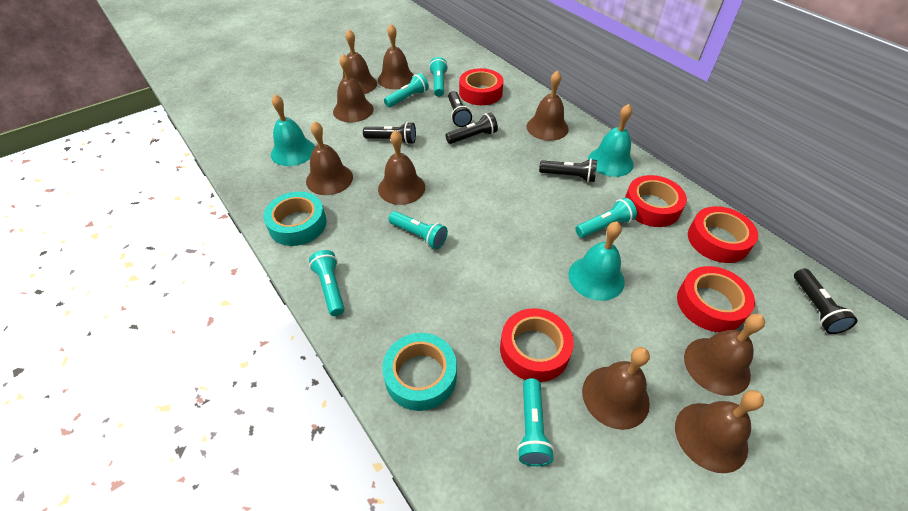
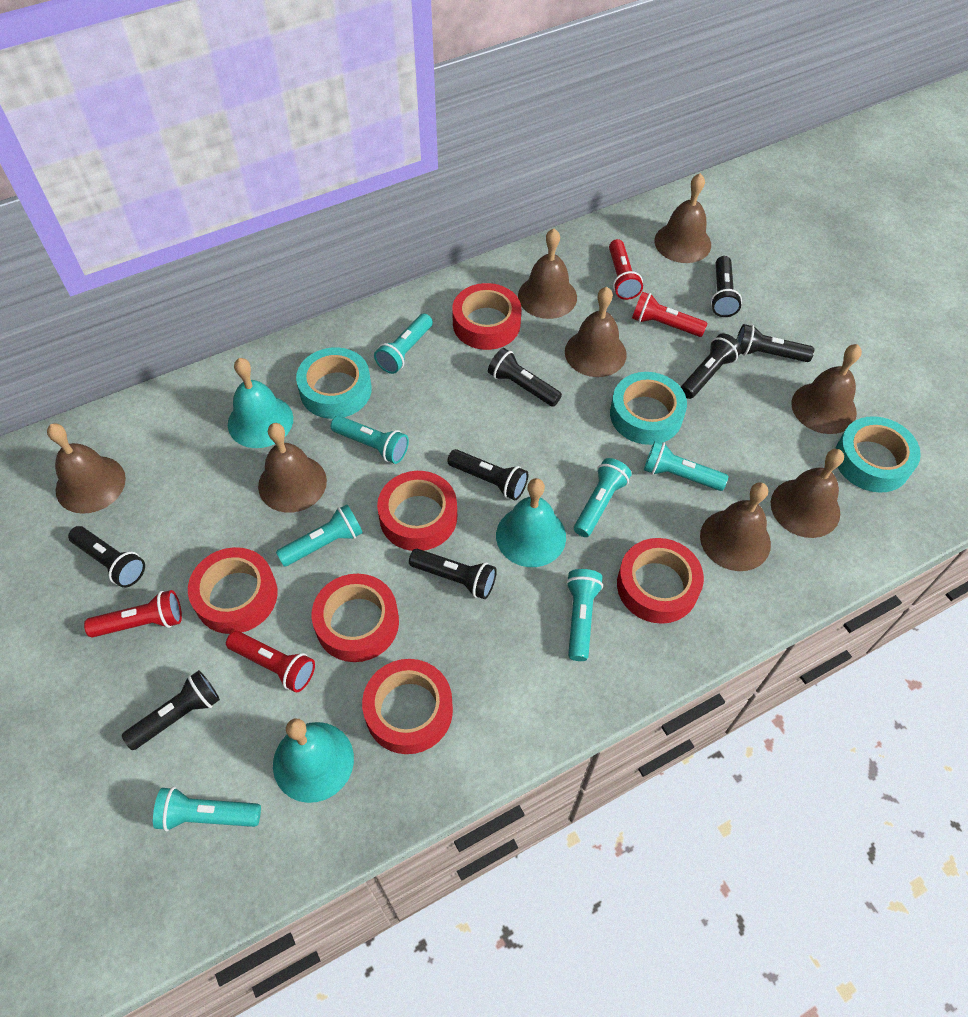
black flashlight: 5 -> 8
brown bell: 9 -> 8
red flashlight: 0 -> 4
red tape: 5 -> 6
turquoise flashlight: 6 -> 7
turquoise tape: 2 -> 3

